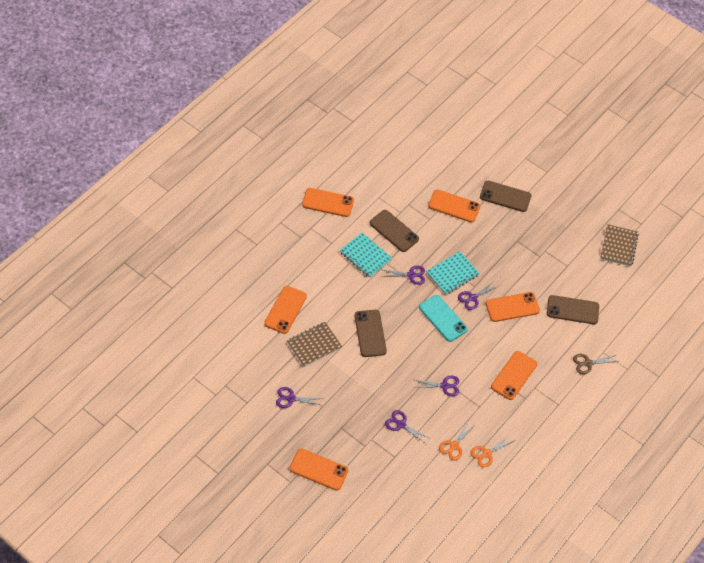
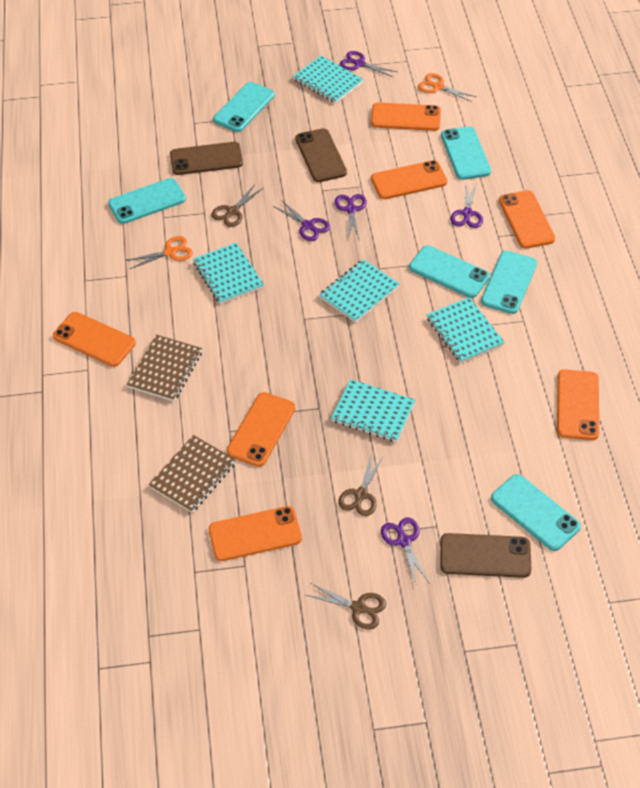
brown phone: 4 -> 3
brown scissors: 1 -> 3
orange phone: 6 -> 7
turquoise notebook: 2 -> 5
turquoise phone: 1 -> 6

